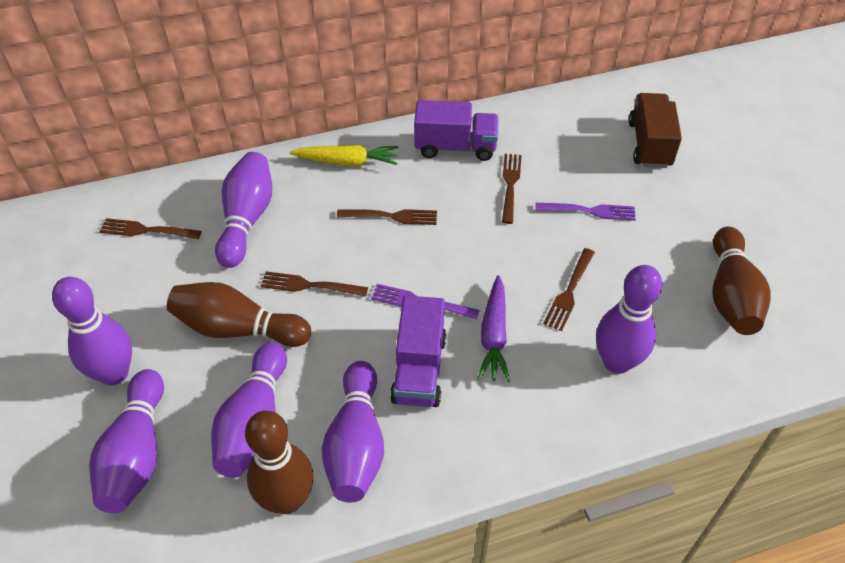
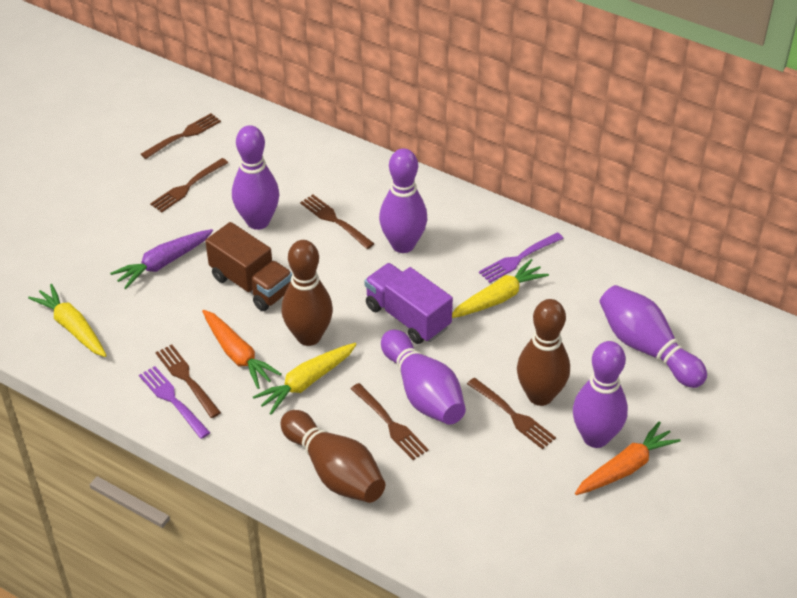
brown fork: 5 -> 6
orange carrot: 0 -> 2
purple bowling pin: 6 -> 5
purple truck: 2 -> 1
yellow carrot: 1 -> 3

